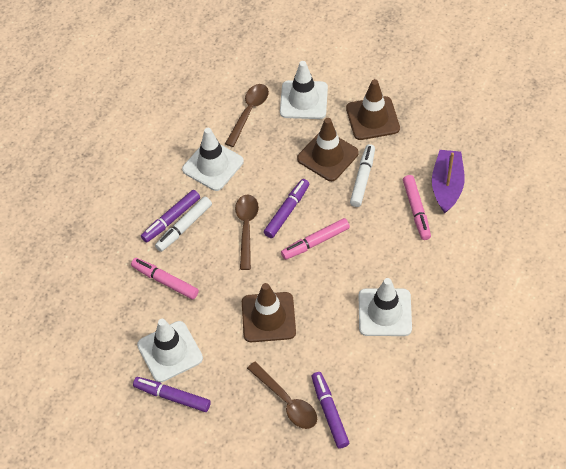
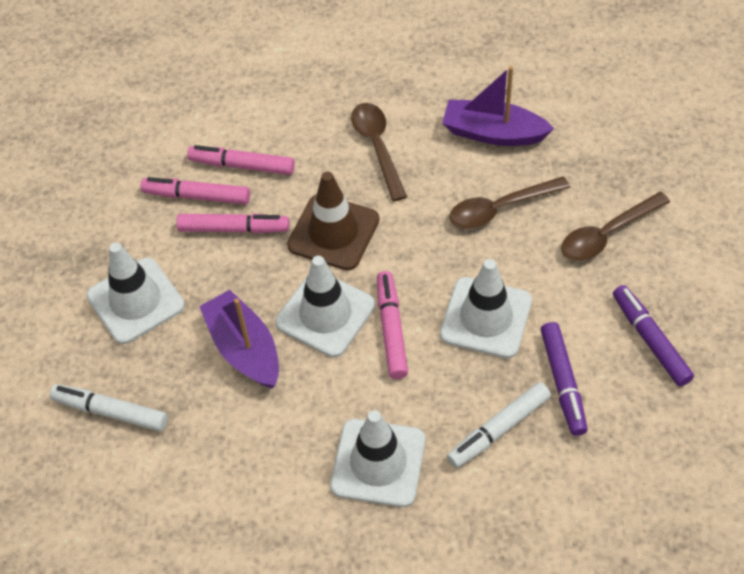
brown traffic cone: 3 -> 1
pink marker: 3 -> 4
purple boat: 1 -> 2
purple marker: 4 -> 2

